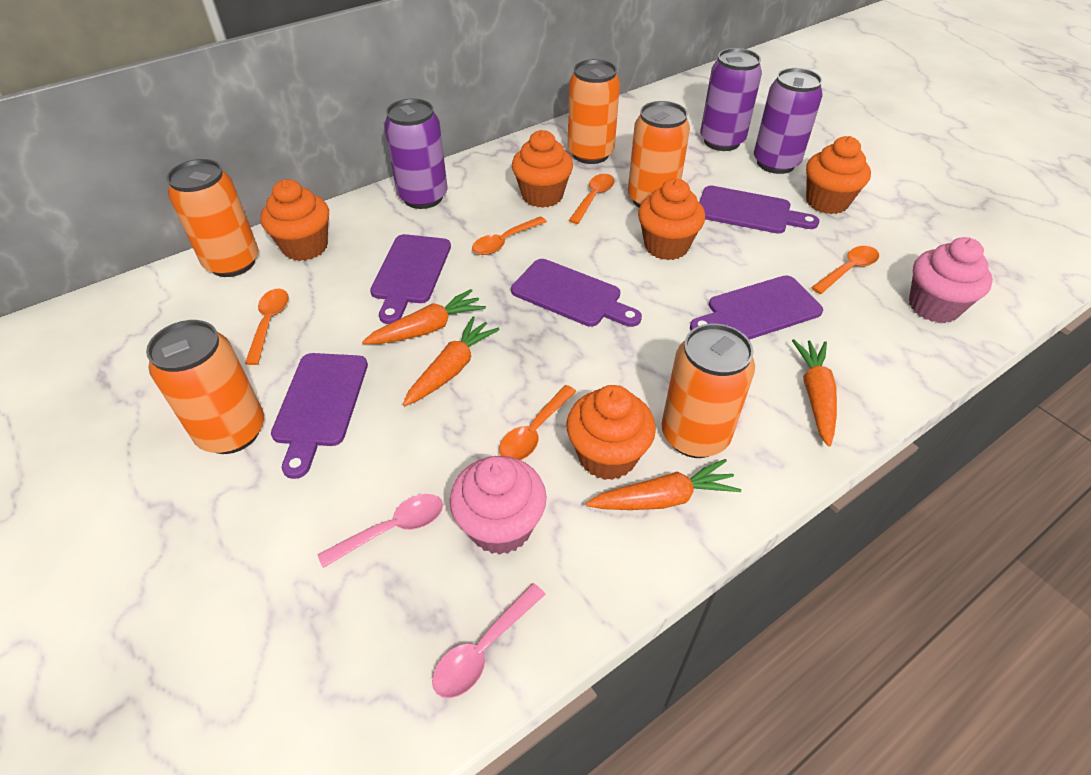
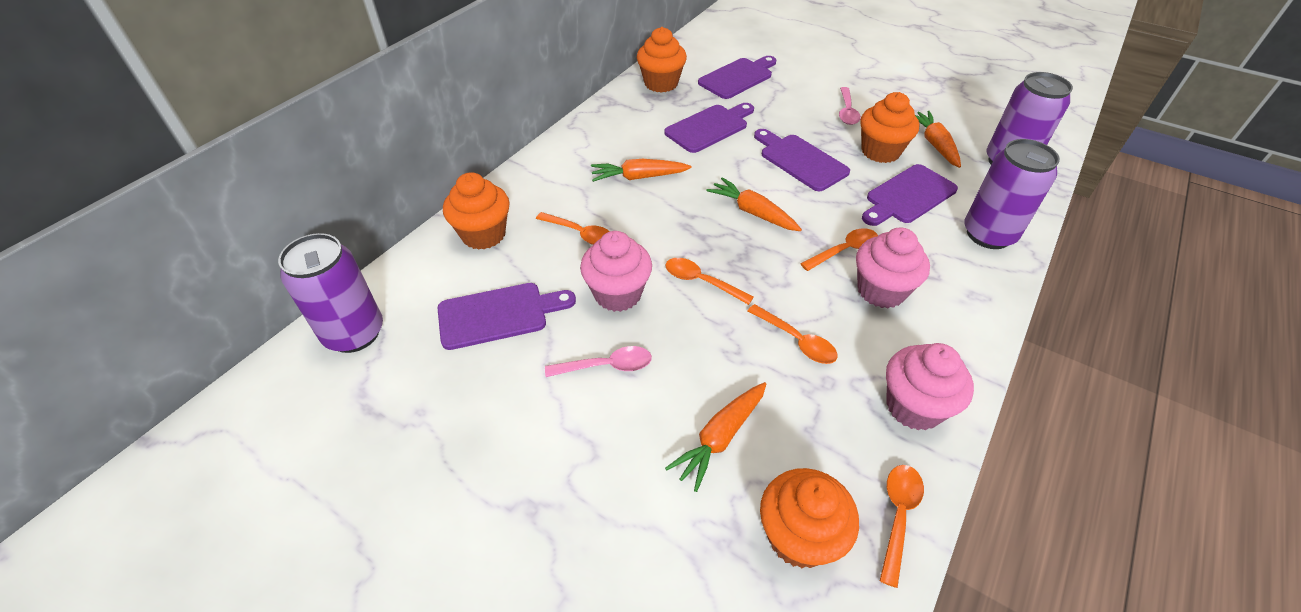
orange can: 5 -> 0
orange cupcake: 5 -> 4
pink cupcake: 2 -> 3

